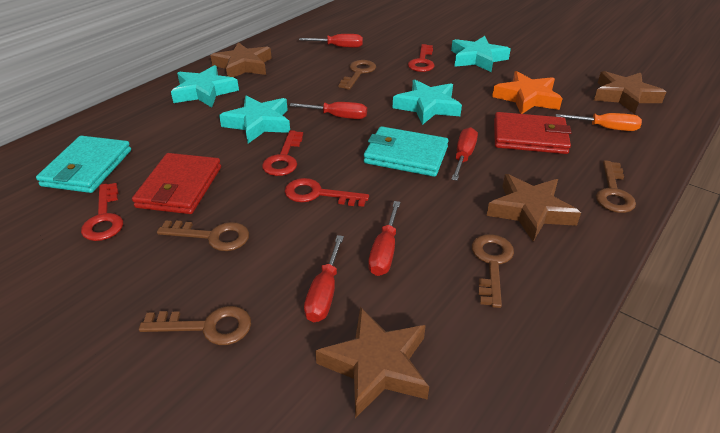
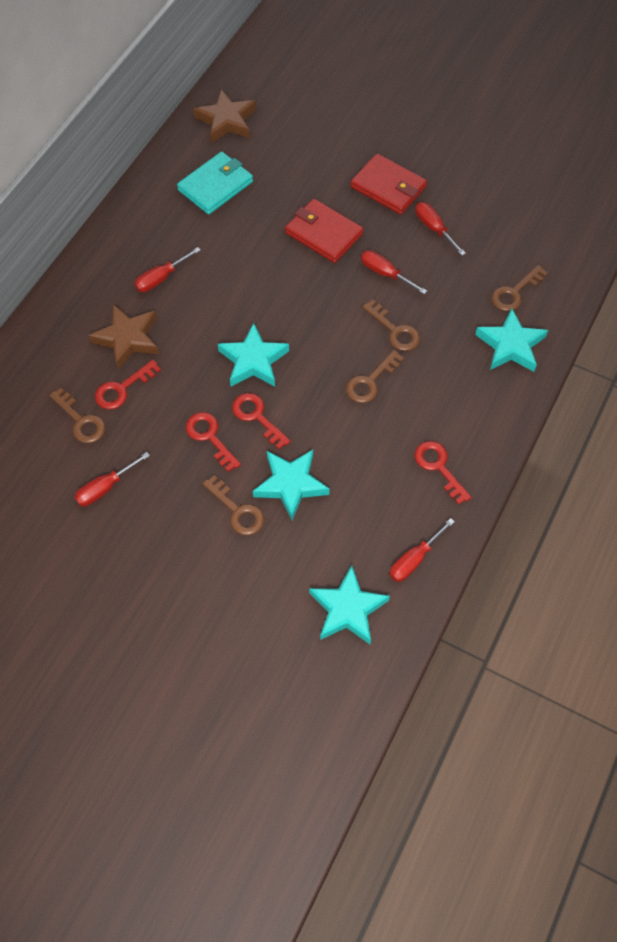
brown star: 4 -> 2
orange screwdriver: 1 -> 0
orange star: 1 -> 0
turquoise wallet: 2 -> 1

